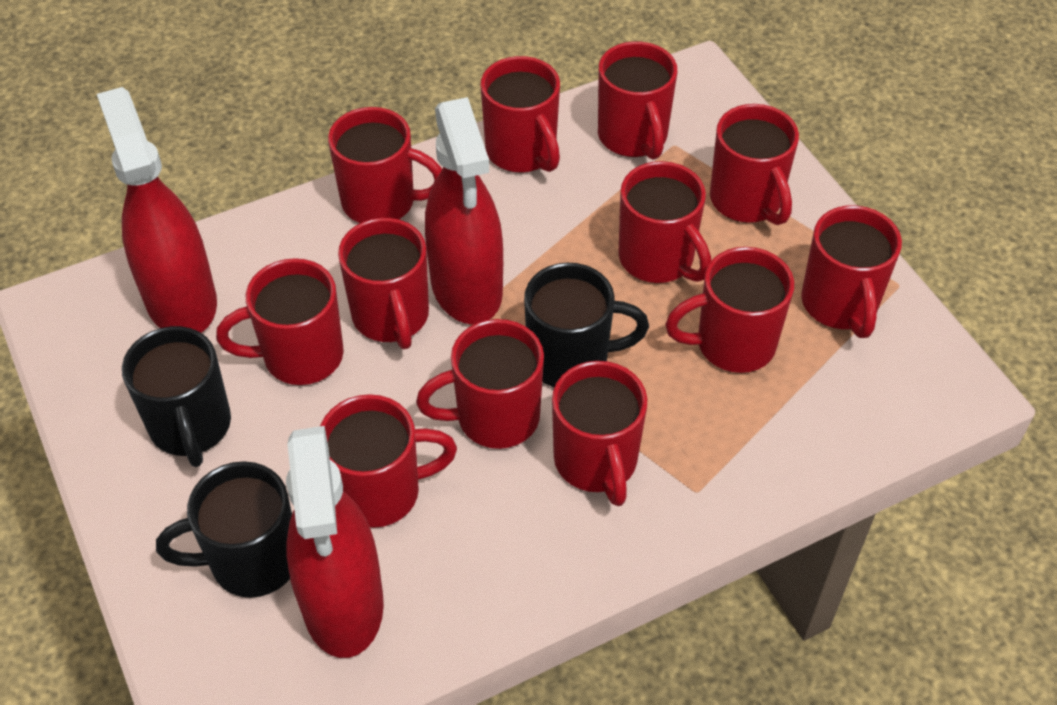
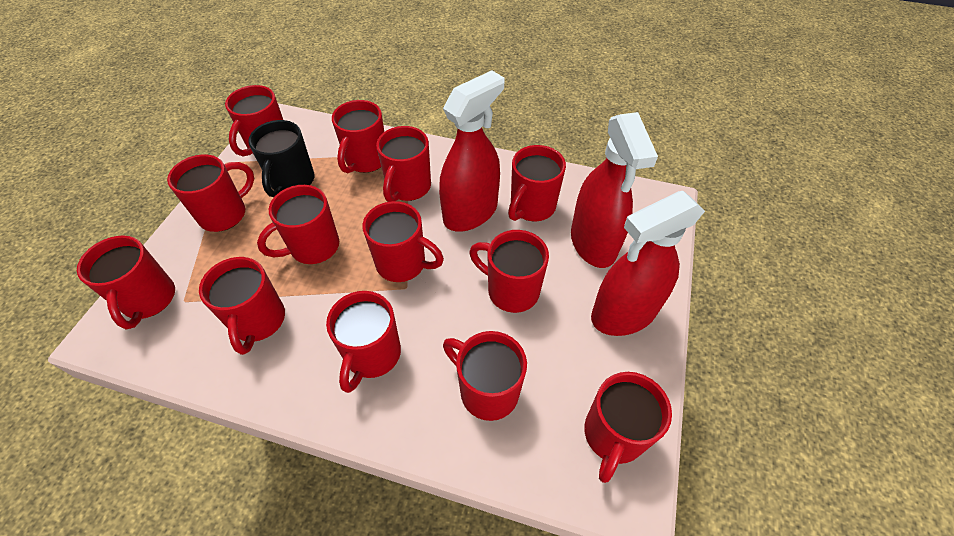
black mug: 3 -> 1
red mug: 12 -> 13

